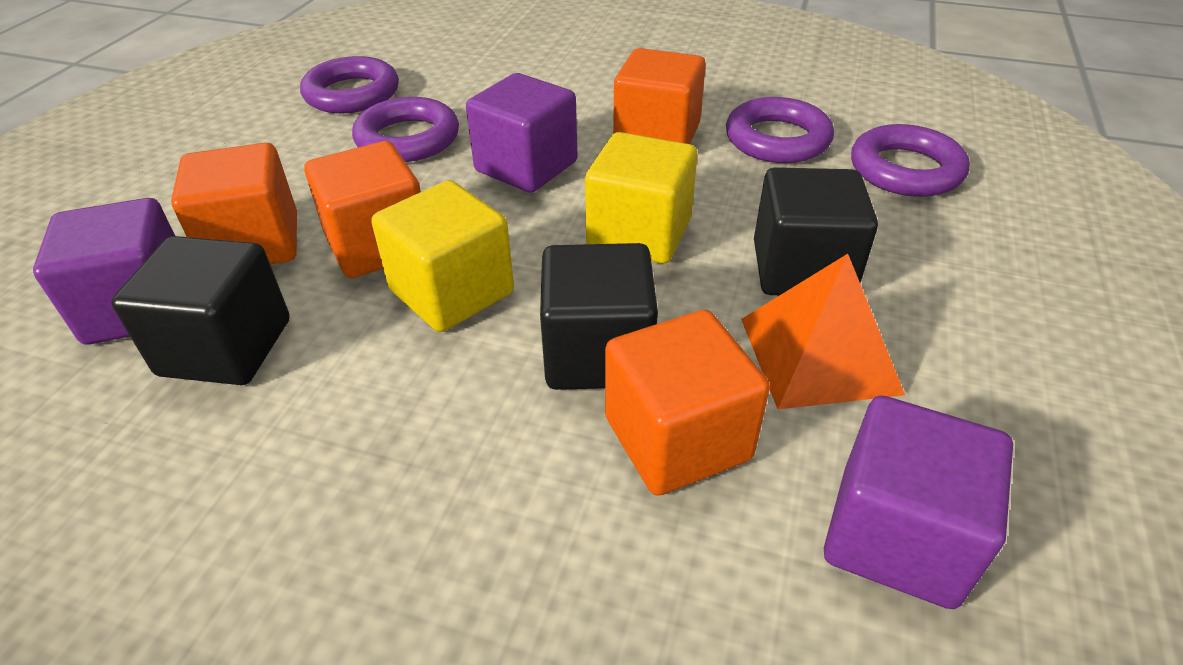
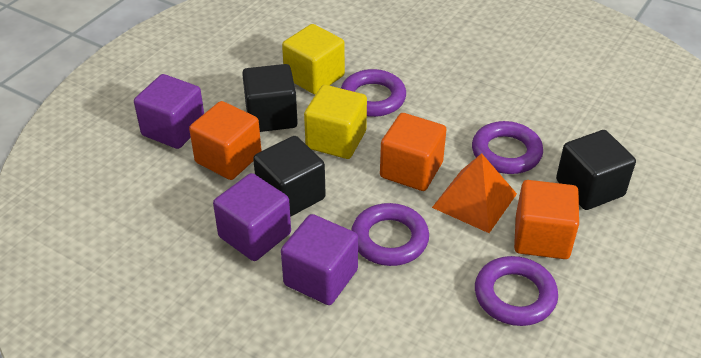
orange cube: 4 -> 3

